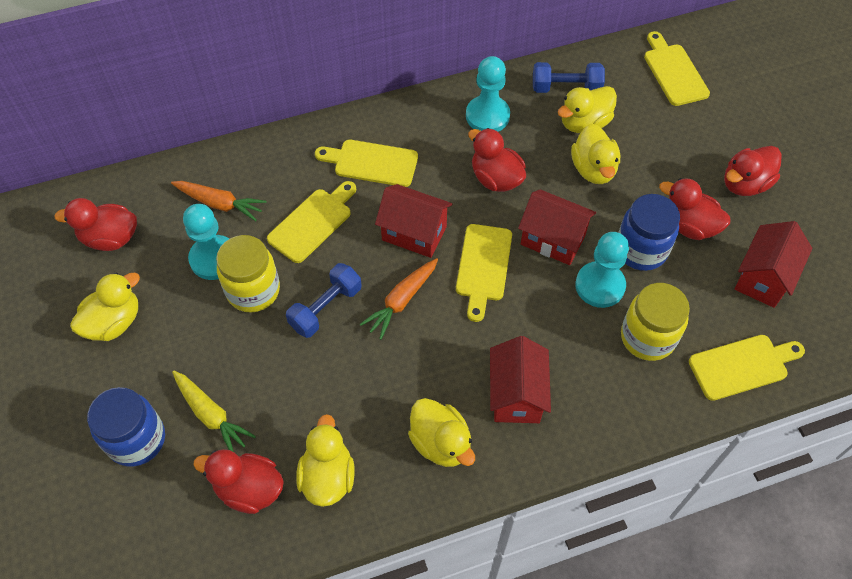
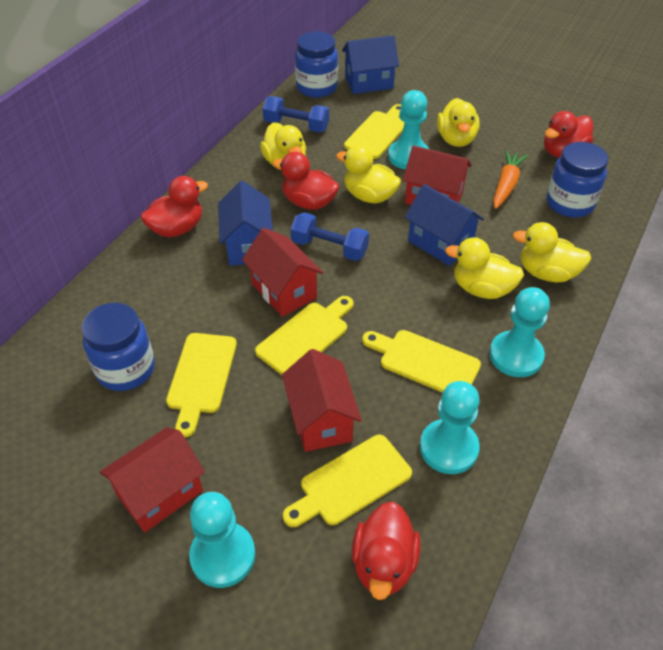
blue house: 0 -> 3
blue jar: 2 -> 3
orange carrot: 2 -> 1
red duck: 5 -> 4
turquoise pawn: 3 -> 4
yellow carrot: 1 -> 0
yellow jar: 2 -> 0

